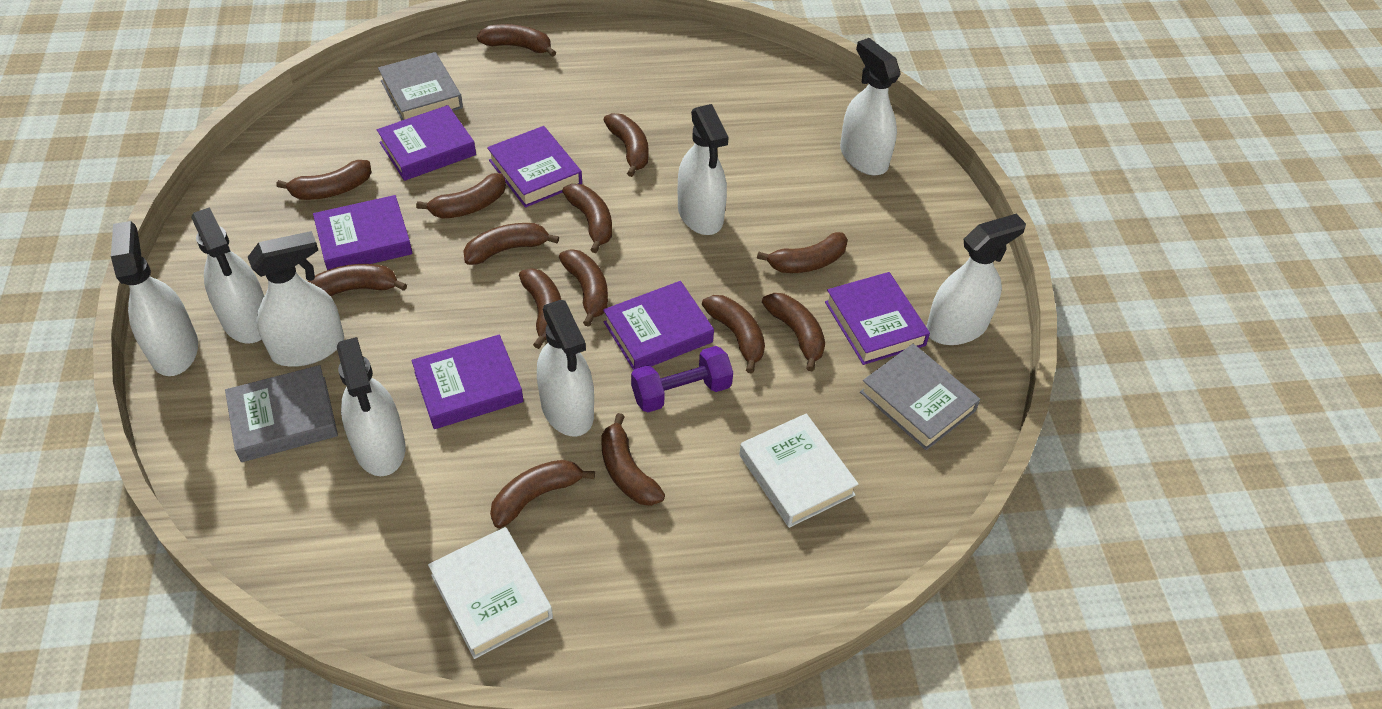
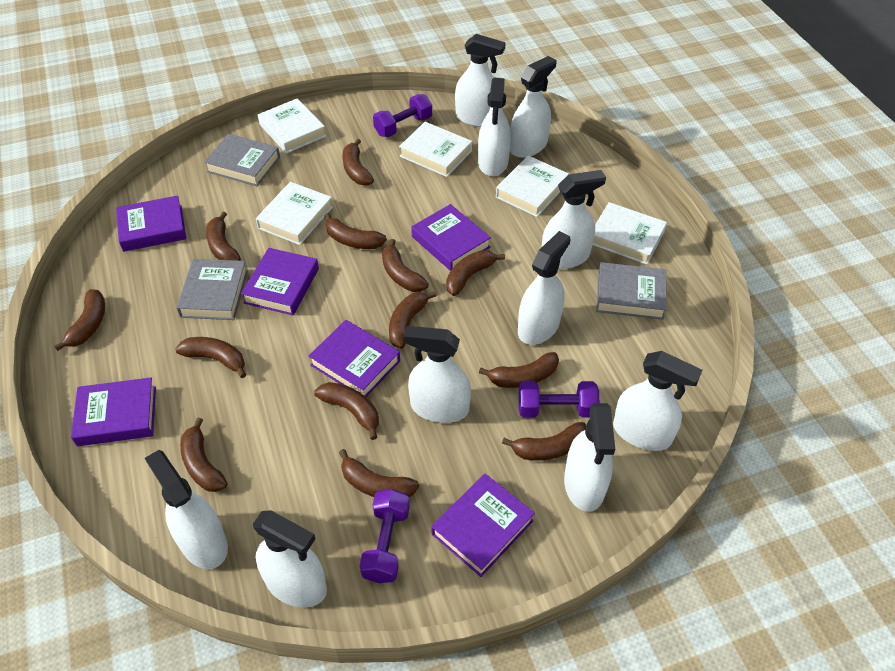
brown banana: 14 -> 13
purple dumbbell: 1 -> 3
white book: 2 -> 5
white spray bottle: 8 -> 10

